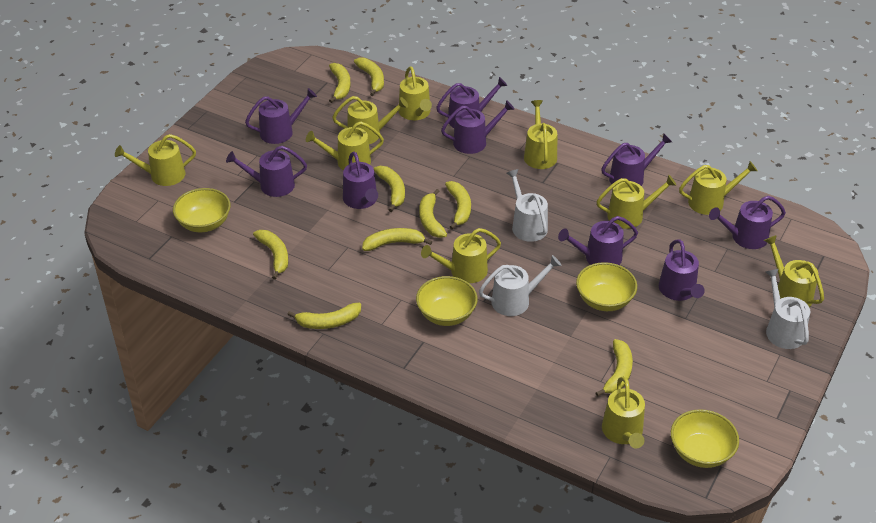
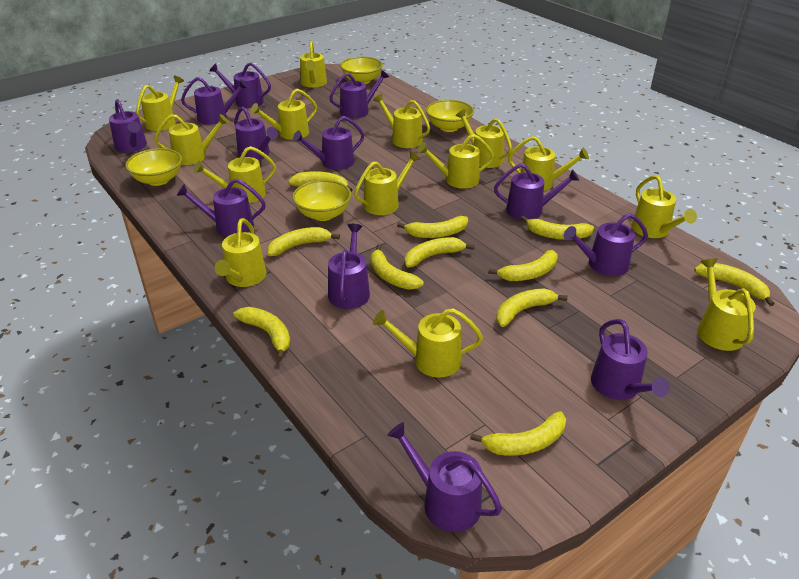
purple watering can: 9 -> 12
white watering can: 3 -> 0
yellow banana: 9 -> 11
yellow watering can: 10 -> 14

